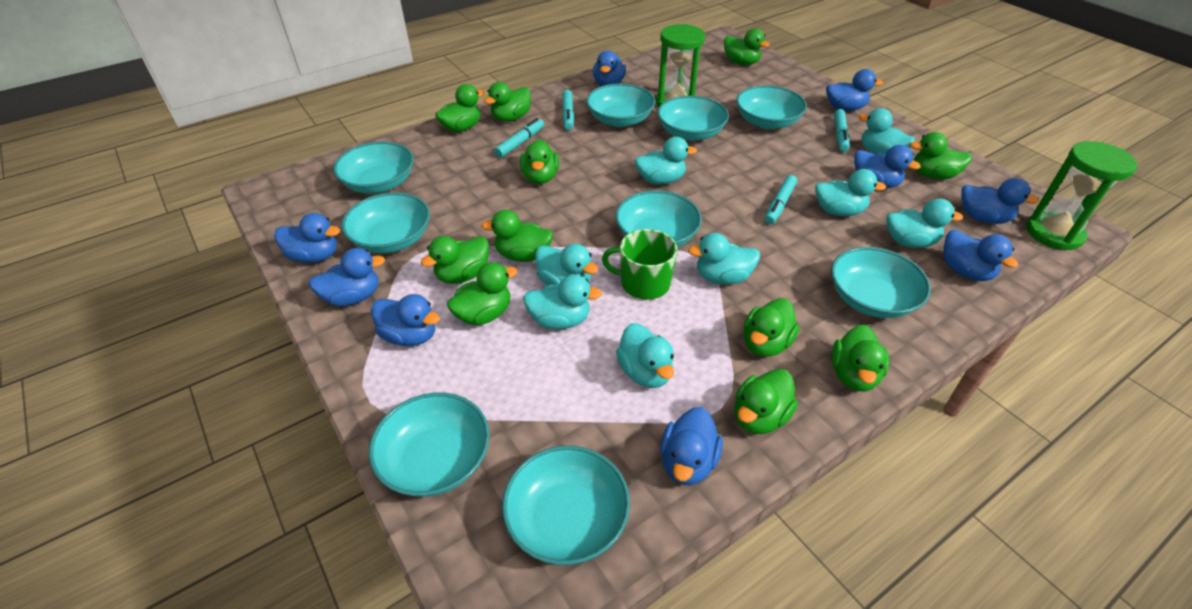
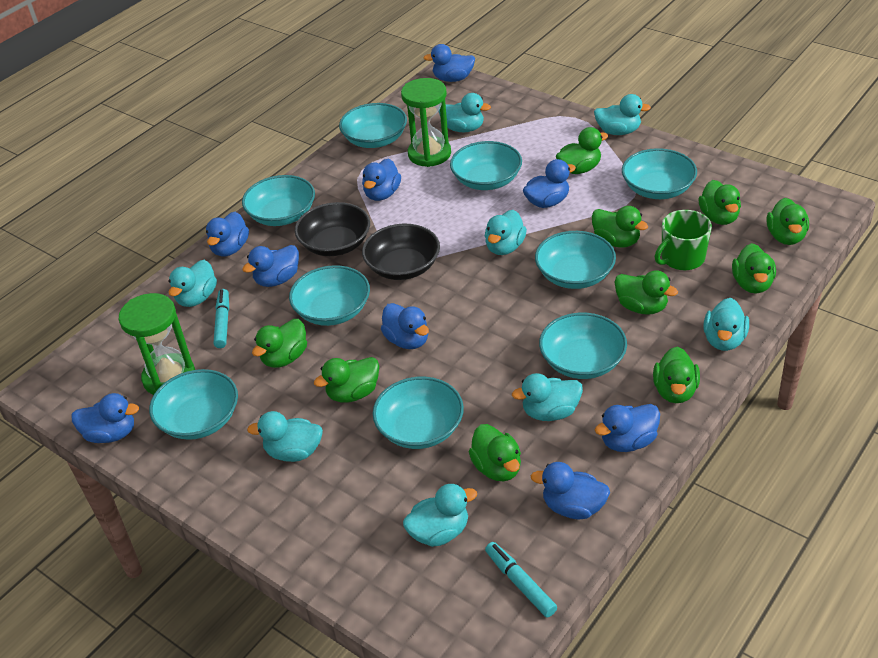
black bowl: 0 -> 2
green duck: 11 -> 10
turquoise marker: 4 -> 2

